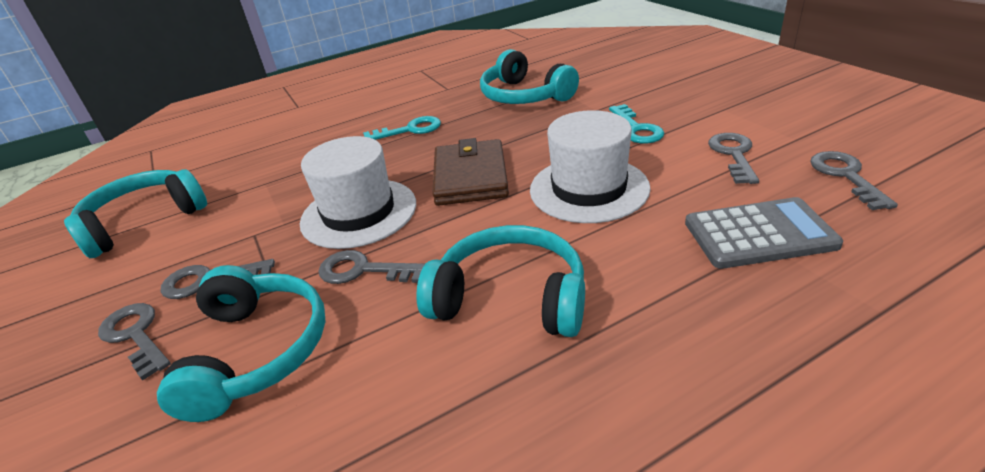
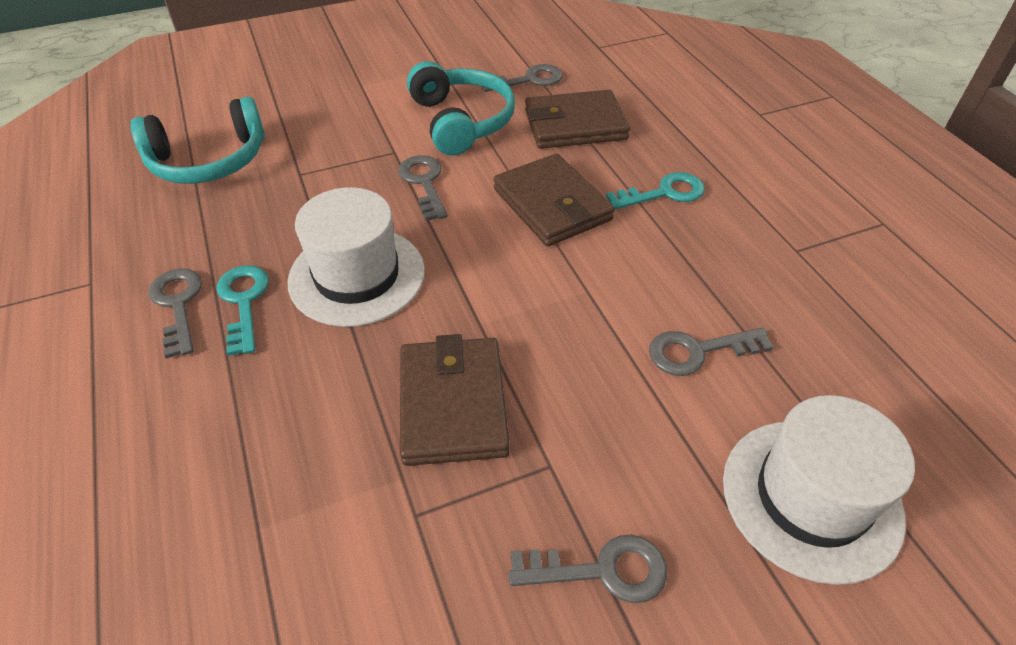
brown wallet: 1 -> 3
grey calculator: 1 -> 0
turquoise headphones: 4 -> 2

